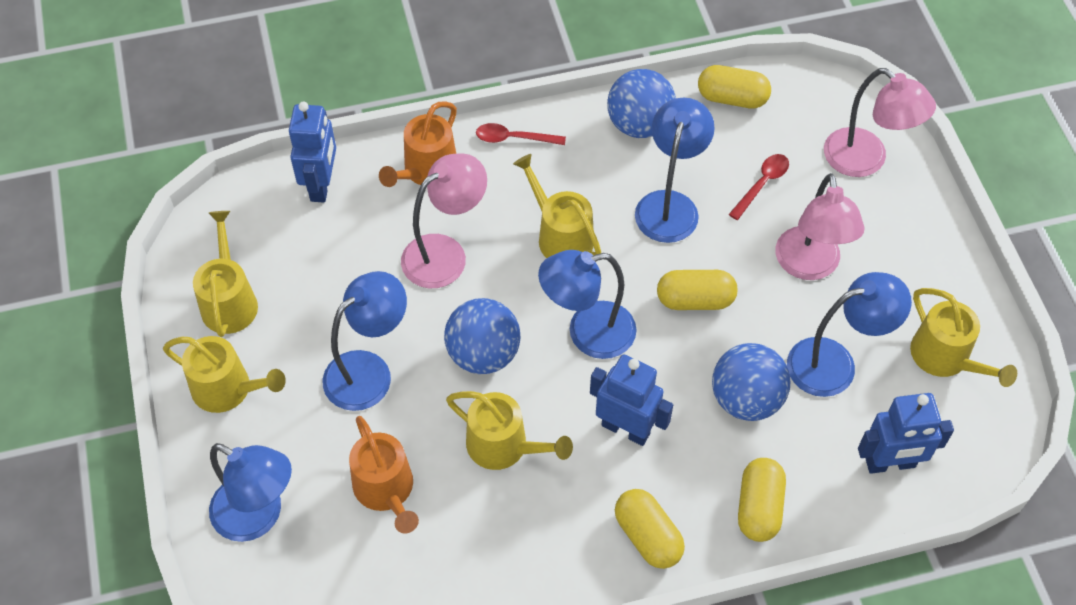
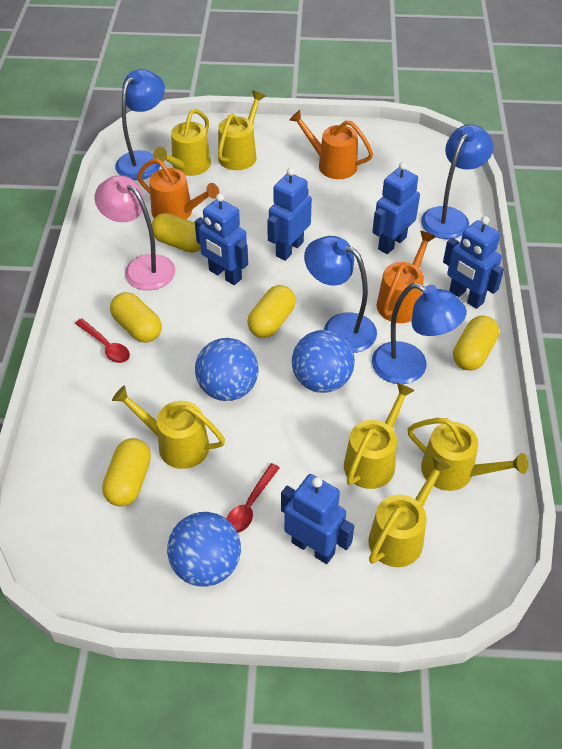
blue lamp: 5 -> 4
blue robot: 3 -> 5
orange watering can: 2 -> 3
pink lamp: 3 -> 1
yellow capsule: 4 -> 5
yellow watering can: 5 -> 6

